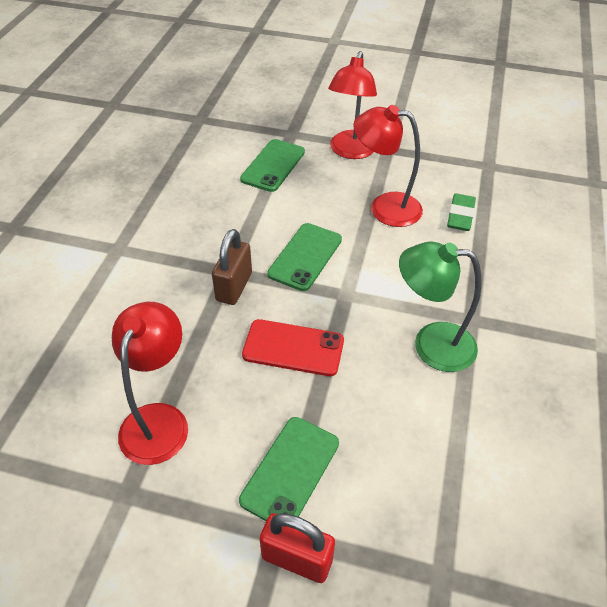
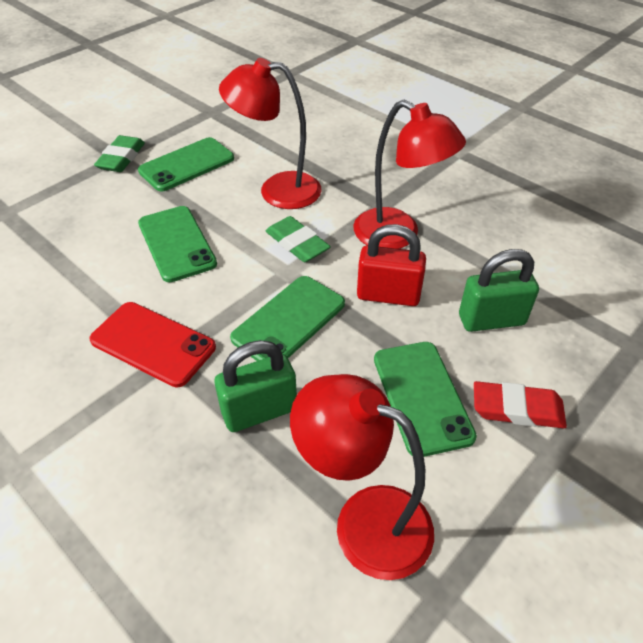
brown padlock: 1 -> 0
green eraser: 1 -> 2
green lamp: 1 -> 0
green padlock: 0 -> 2
green phone: 3 -> 4
red eraser: 0 -> 1

